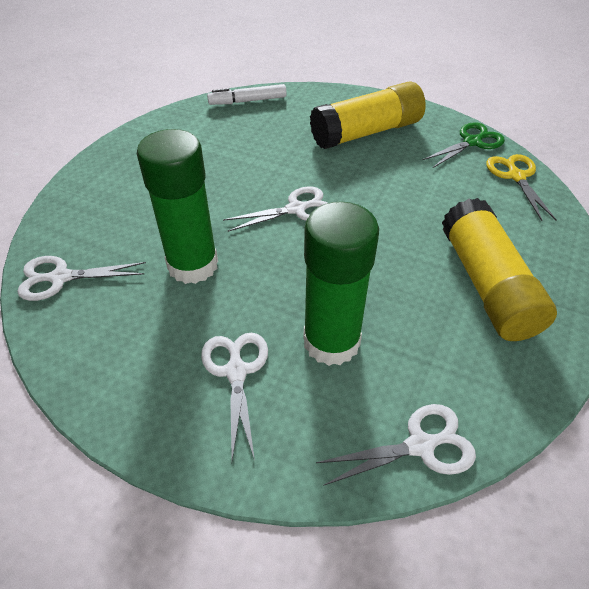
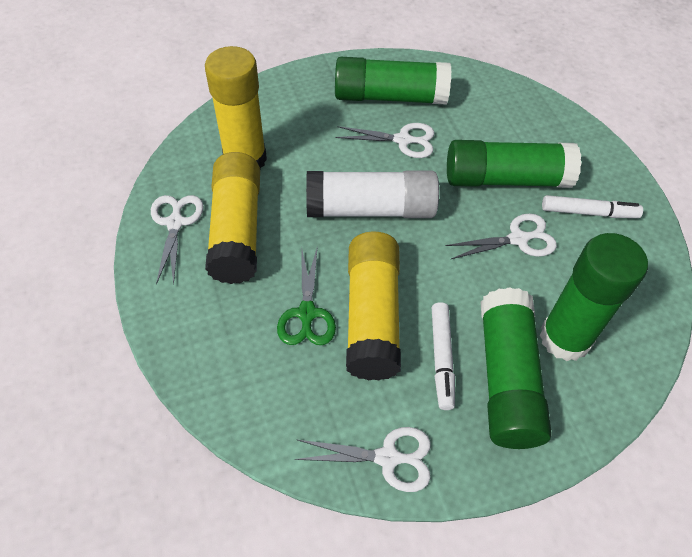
green glue stick: 2 -> 4
white glue stick: 0 -> 1
white marker: 1 -> 2
yellow glue stick: 2 -> 3
yellow scissors: 1 -> 0

